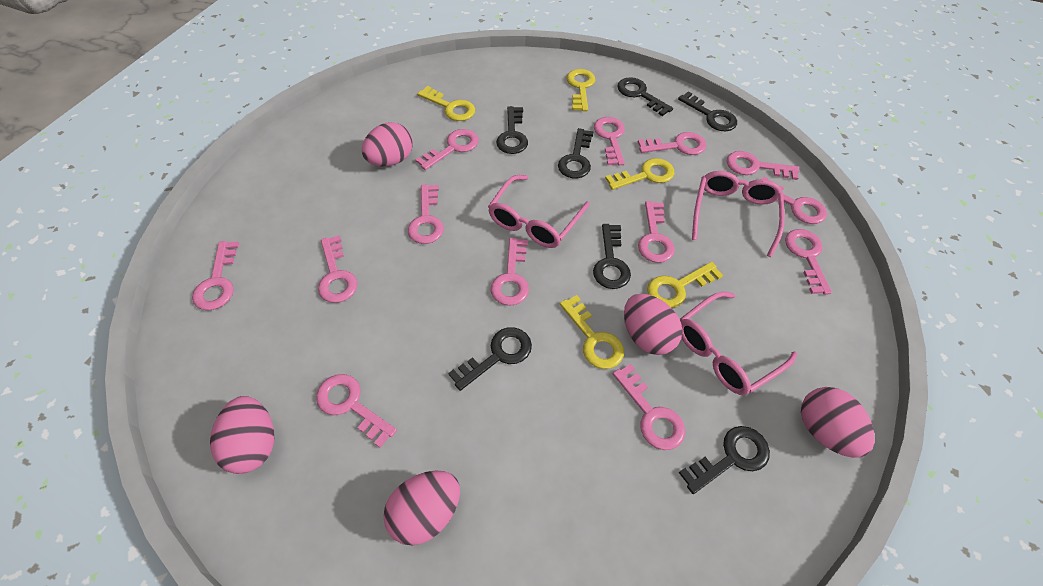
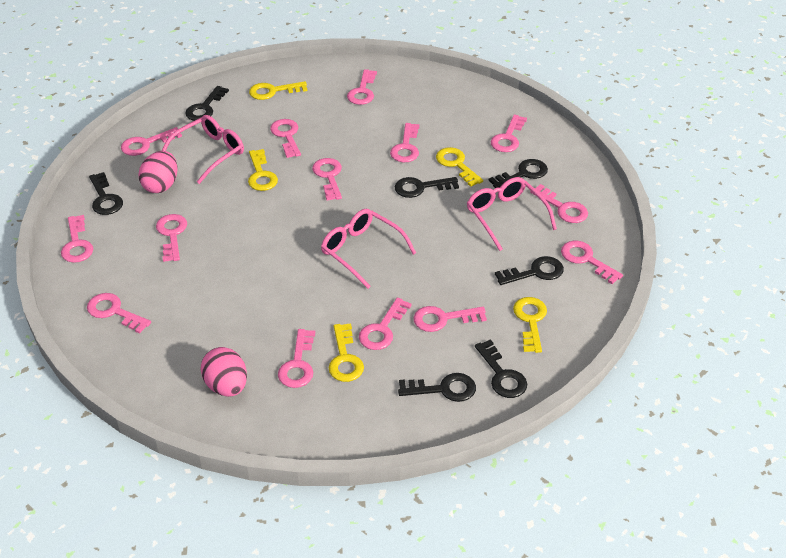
pink egg: 5 -> 2
pink key: 13 -> 14

